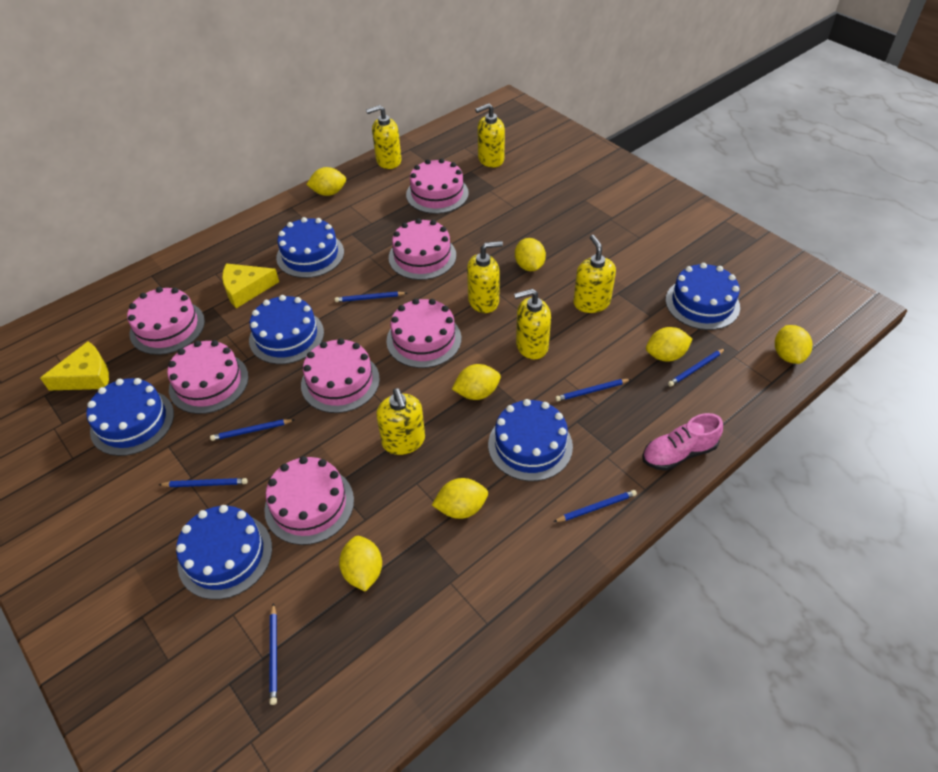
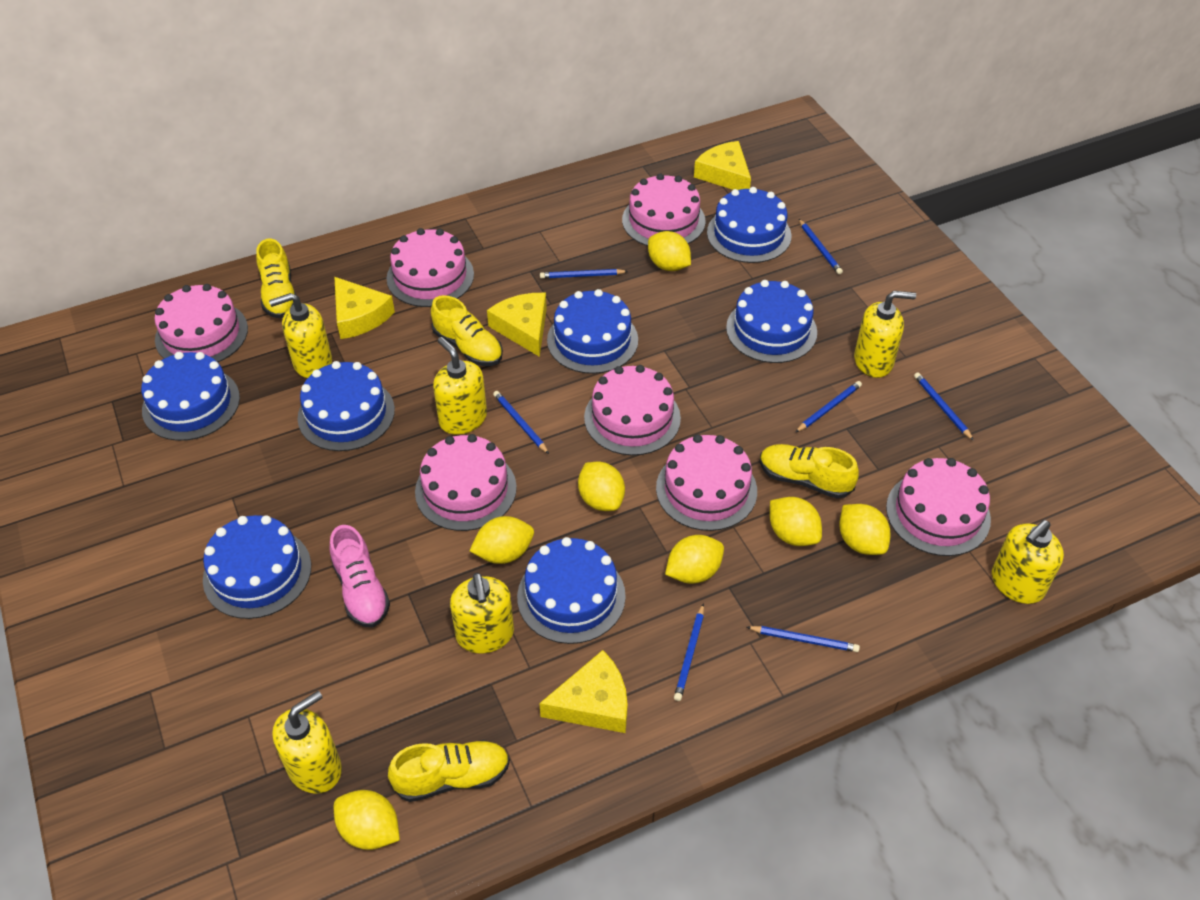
blue cake: 6 -> 7
yellow cheese: 2 -> 4
yellow shoe: 0 -> 4

